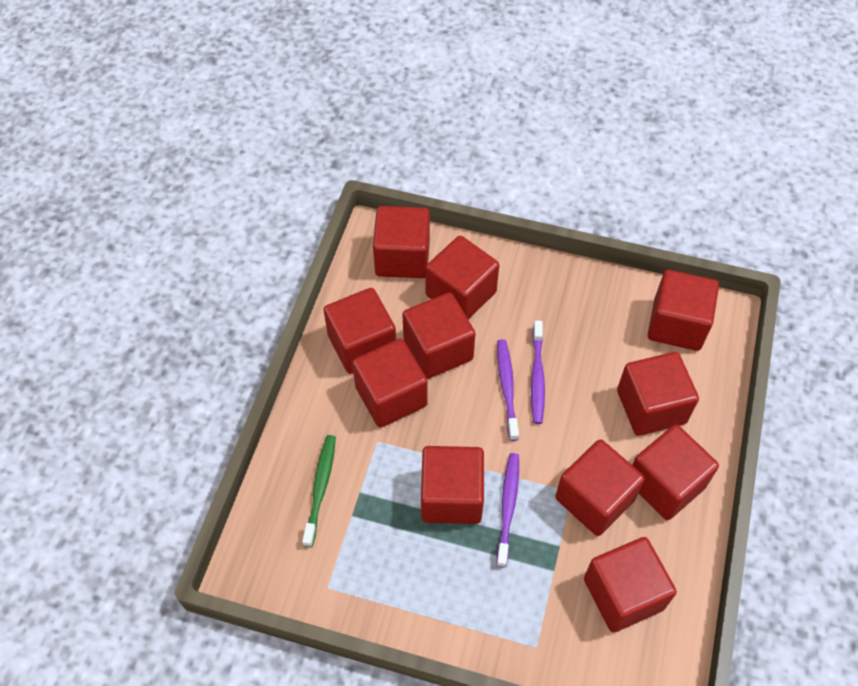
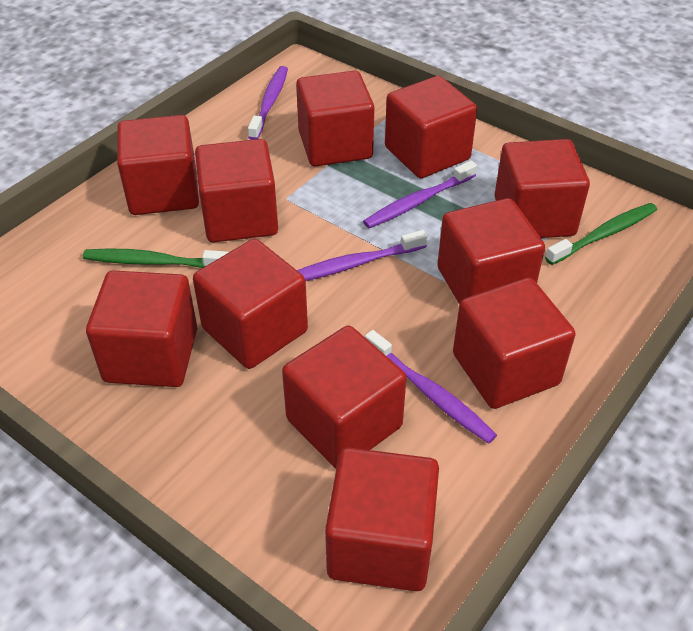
green toothbrush: 1 -> 2
purple toothbrush: 3 -> 4

